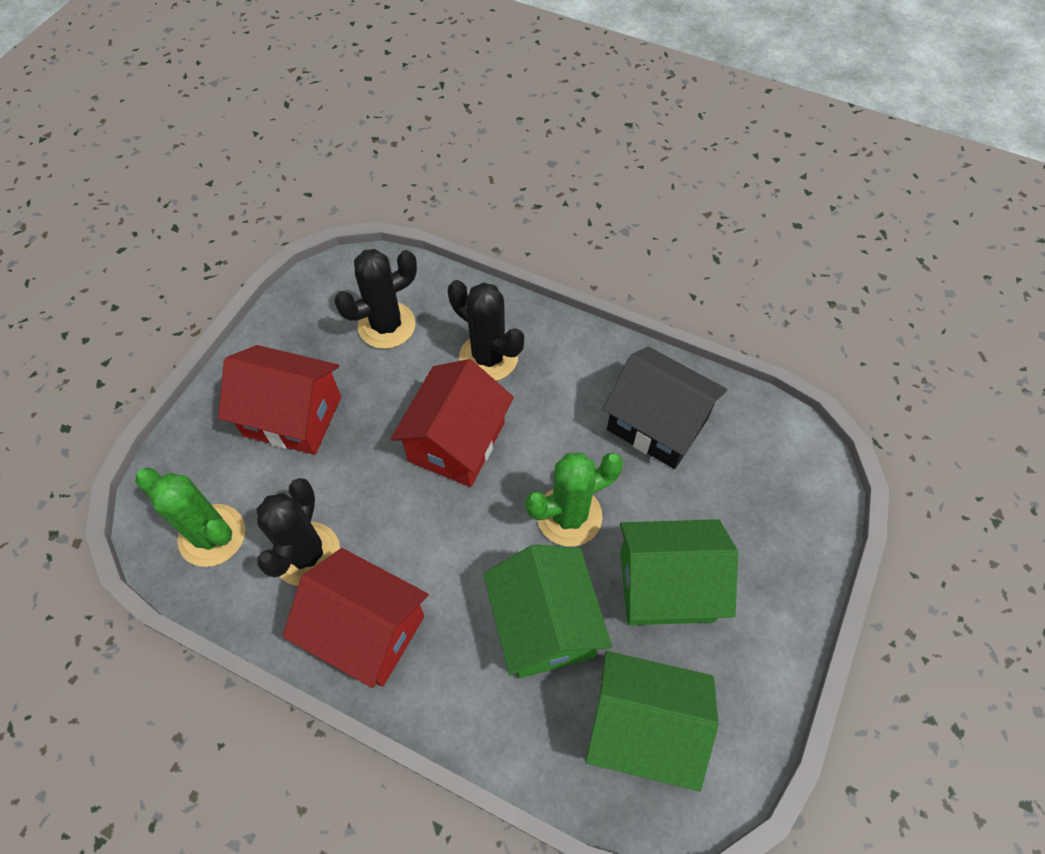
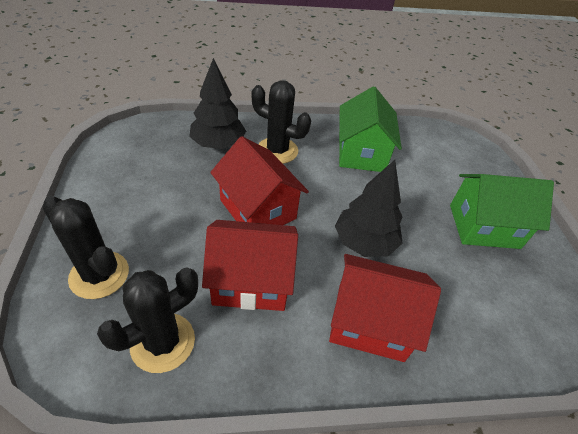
black house: 1 -> 0
black tree: 0 -> 2
green cactus: 2 -> 0
green house: 3 -> 2

